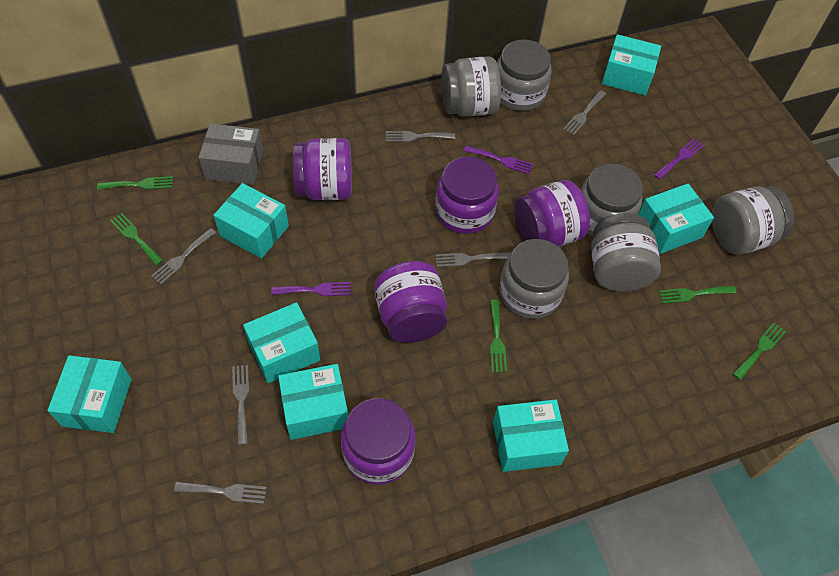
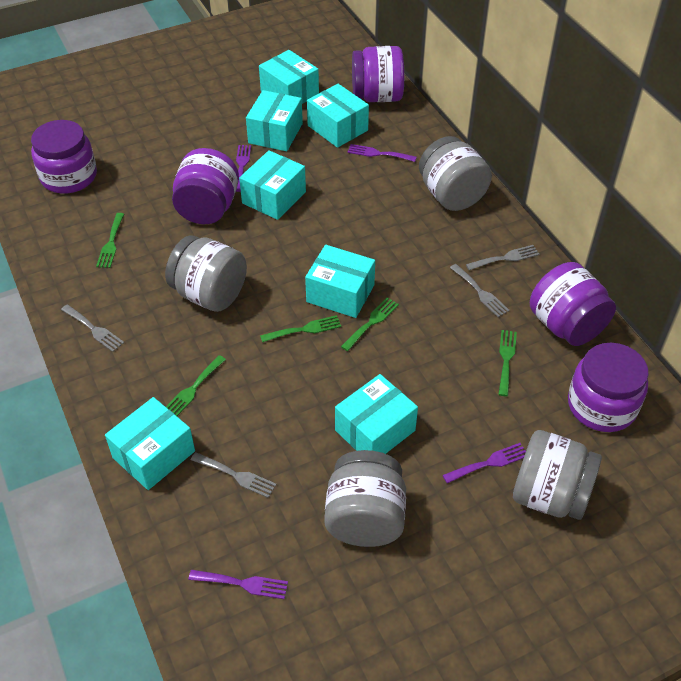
grey box: 1 -> 0
grey fork: 6 -> 4
grey jar: 6 -> 4
purple fork: 3 -> 4

